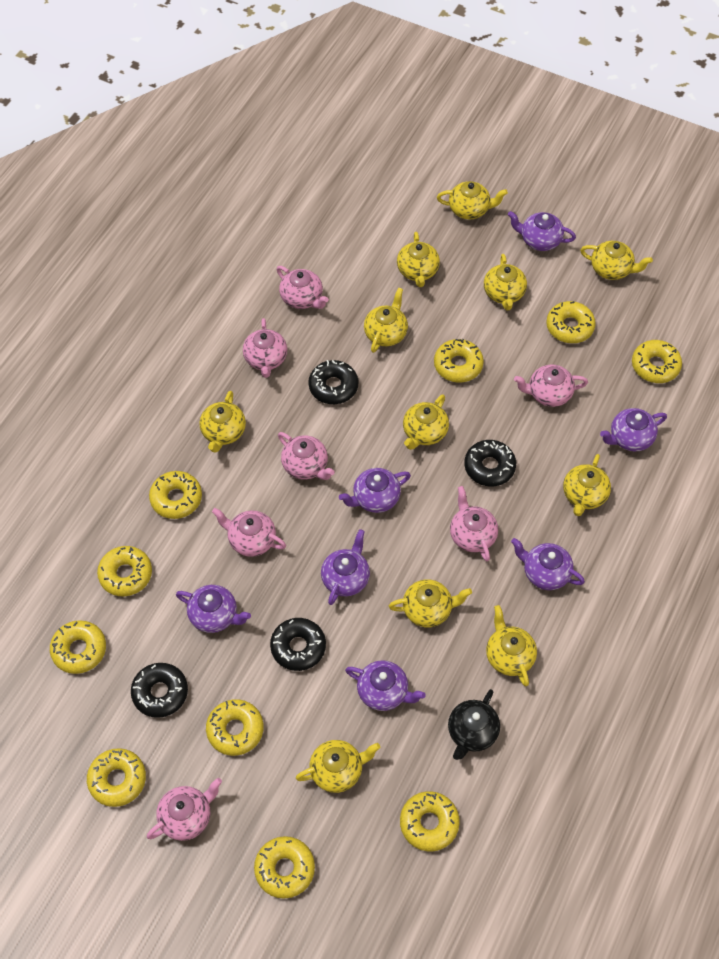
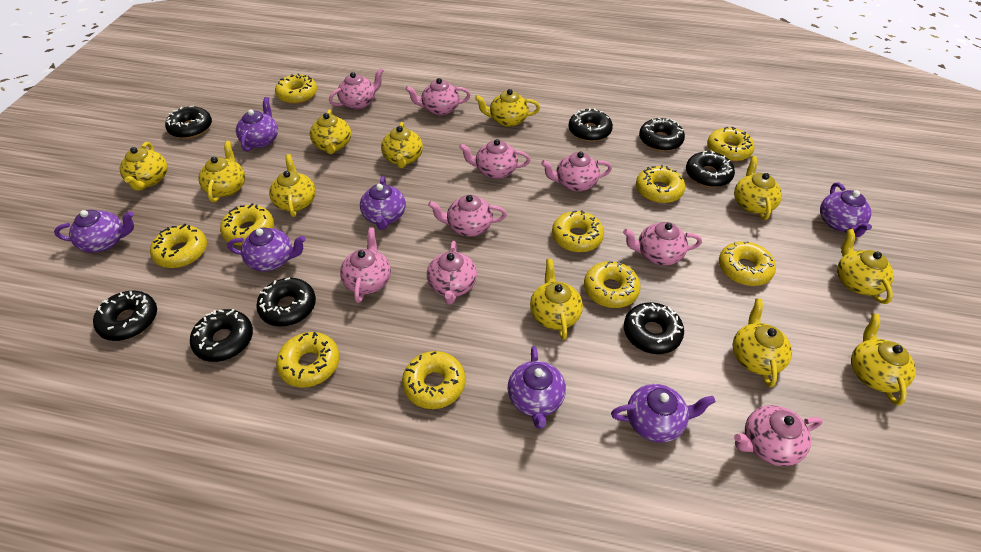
black donut: 4 -> 8
black teapot: 1 -> 0
pink teapot: 7 -> 9

